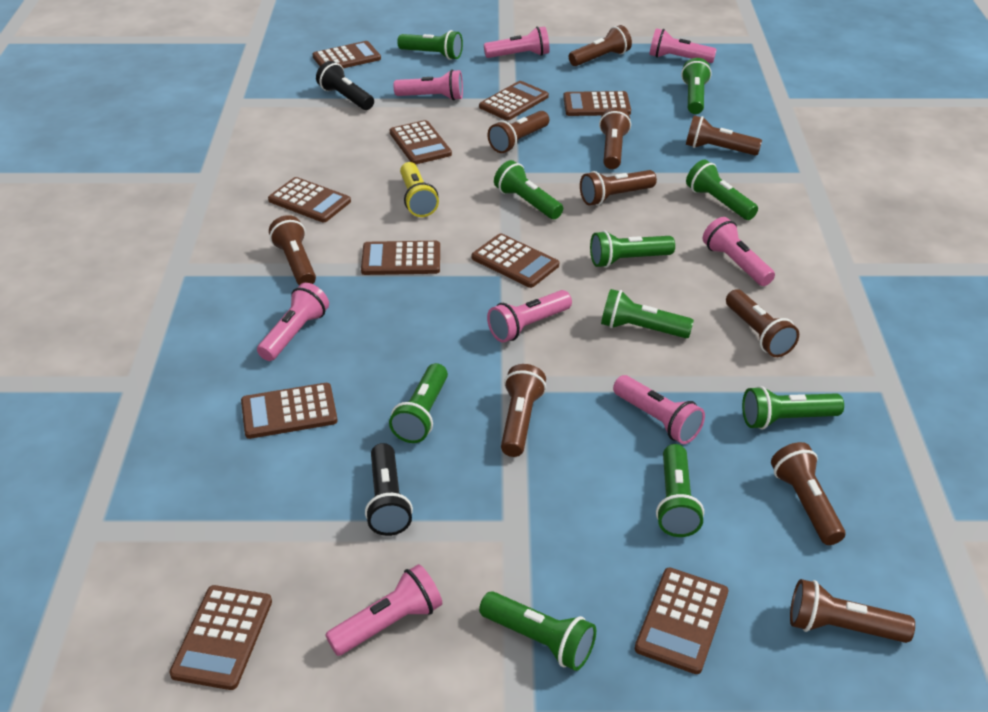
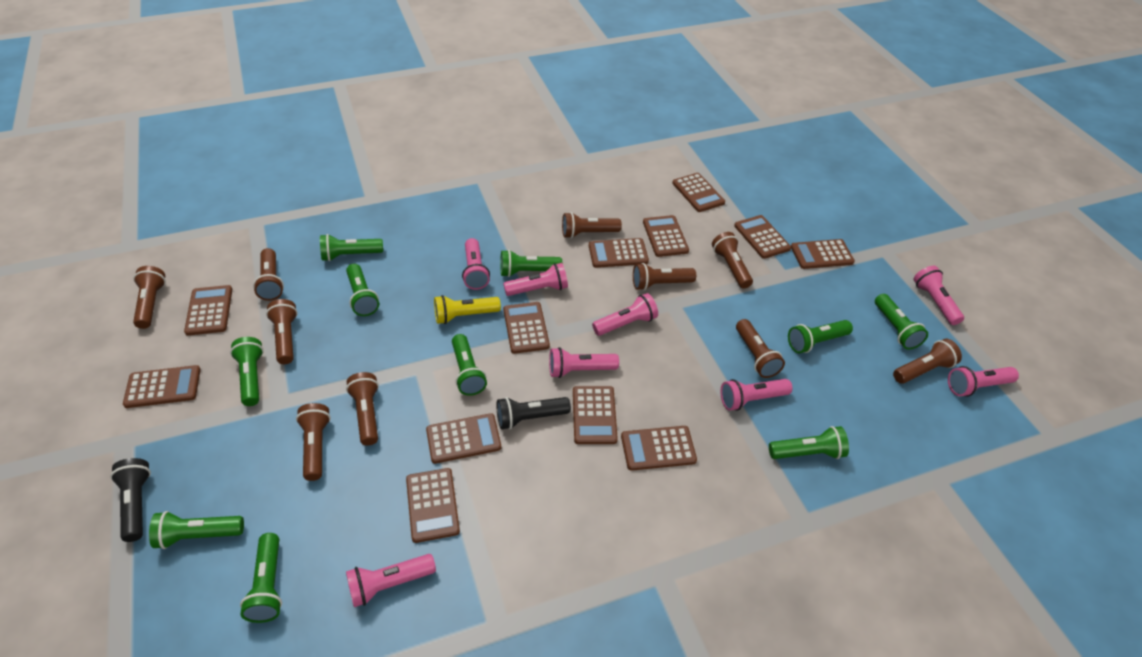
brown calculator: 10 -> 12

